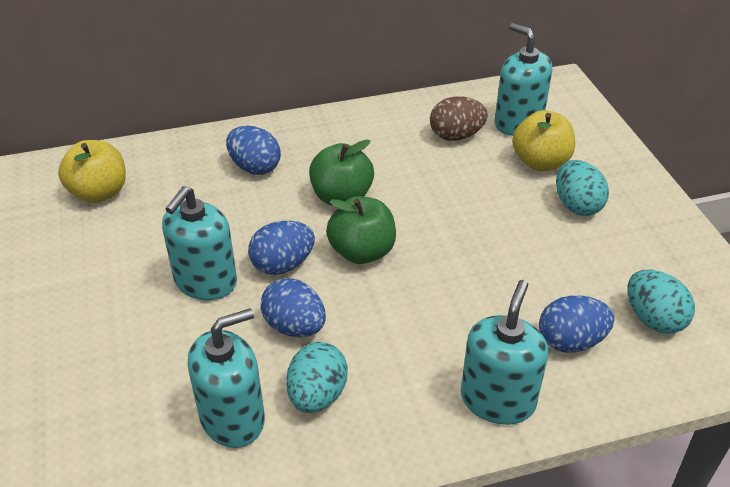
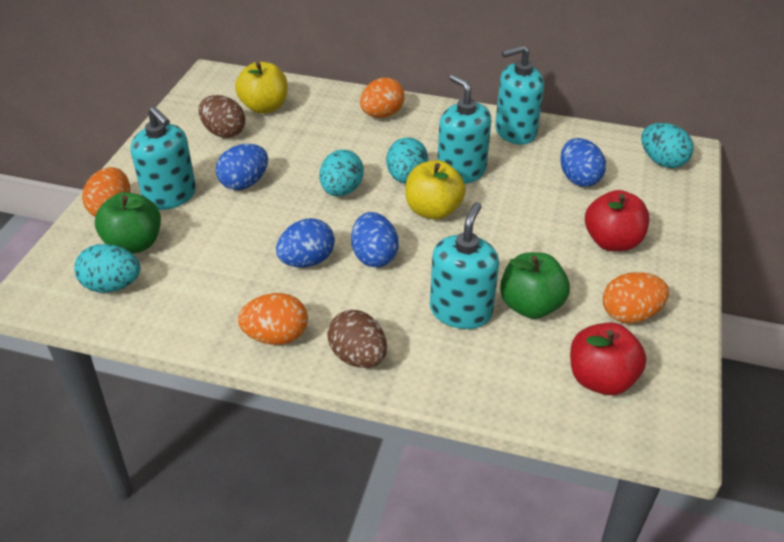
brown egg: 1 -> 2
orange egg: 0 -> 4
red apple: 0 -> 2
turquoise egg: 3 -> 4

